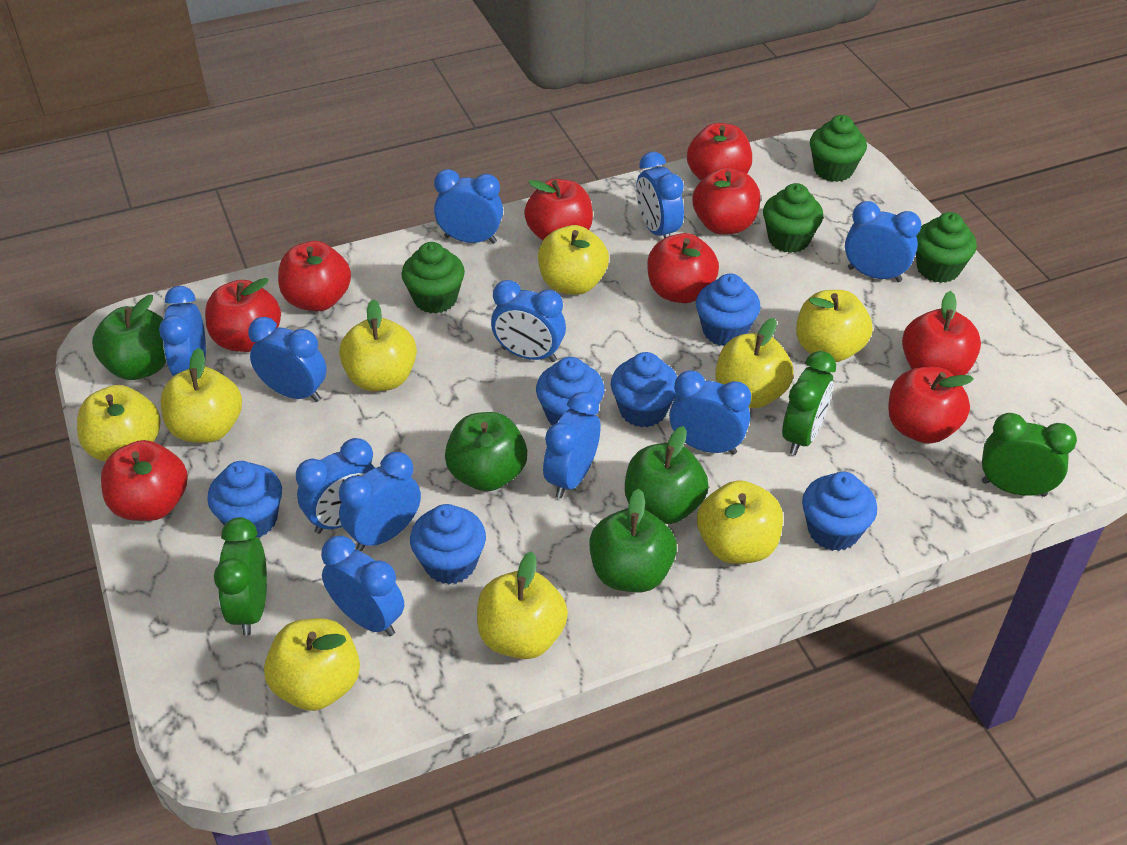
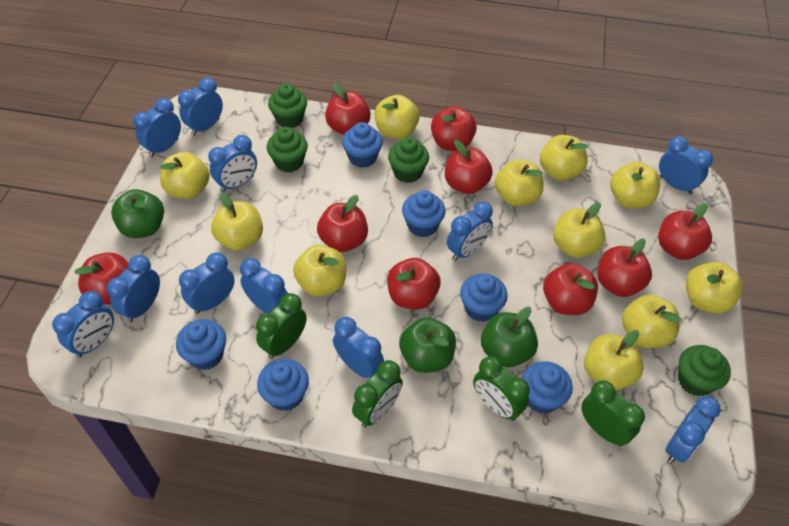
green apple: 4 -> 3
green clock: 3 -> 4
yellow apple: 9 -> 11

